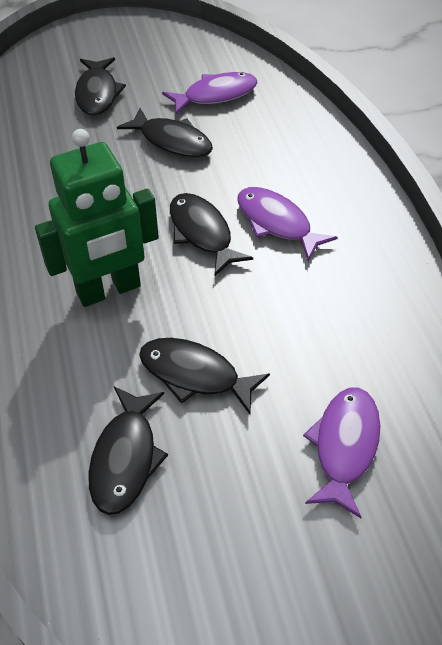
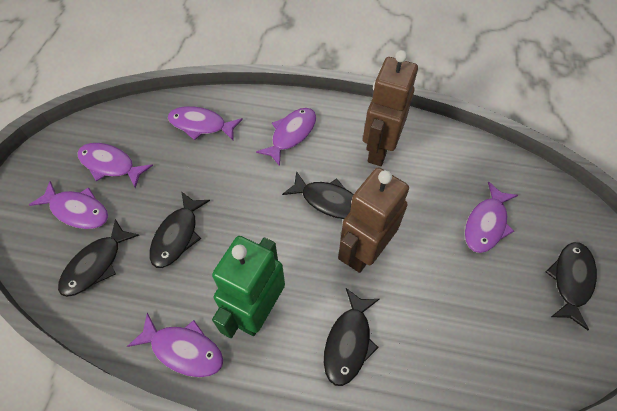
brown robot: 0 -> 2
purple fish: 3 -> 6

